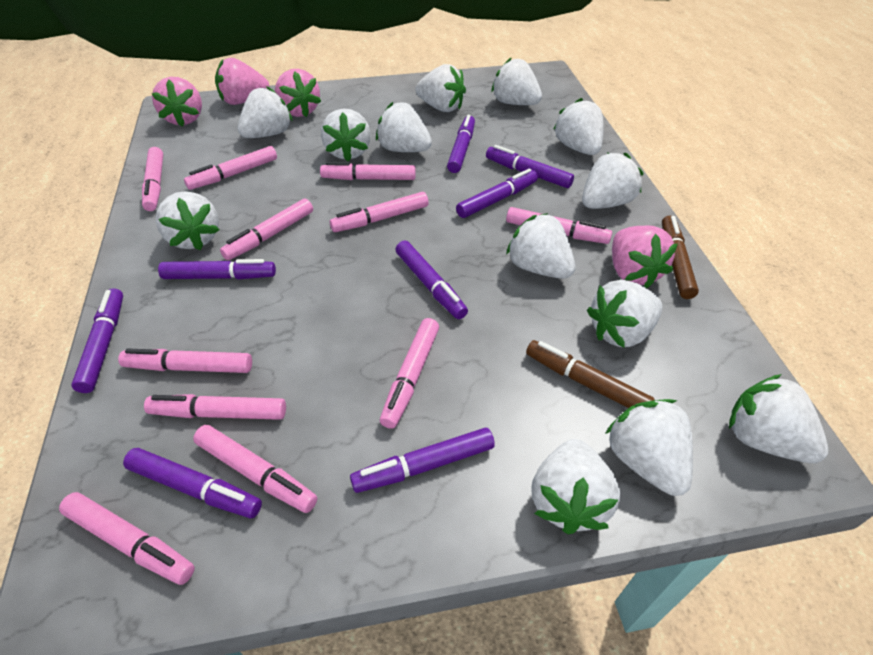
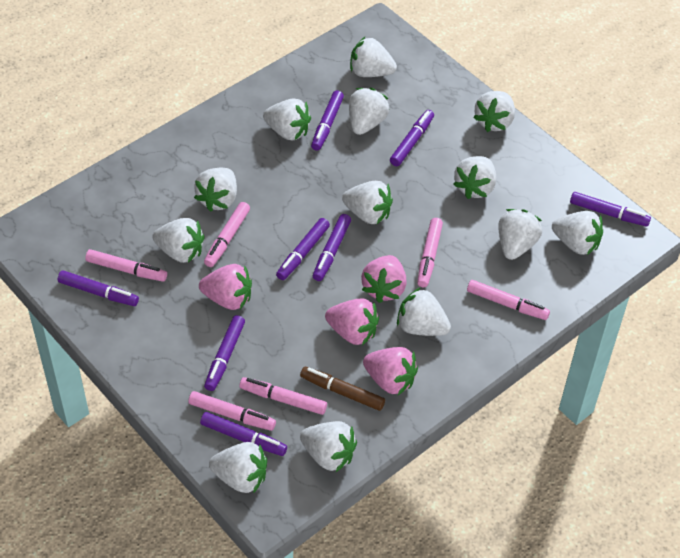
brown marker: 2 -> 1
pink marker: 11 -> 6

